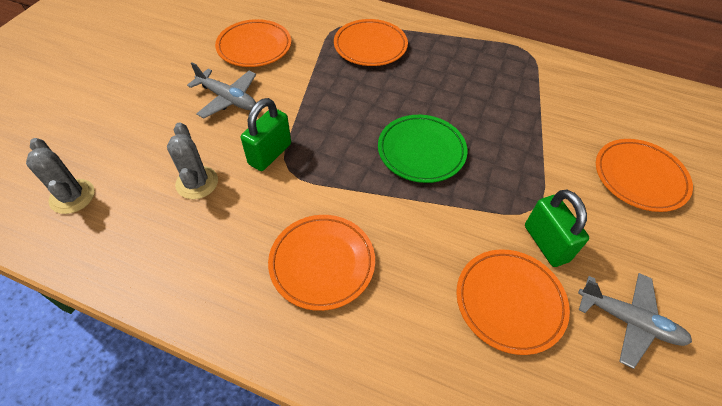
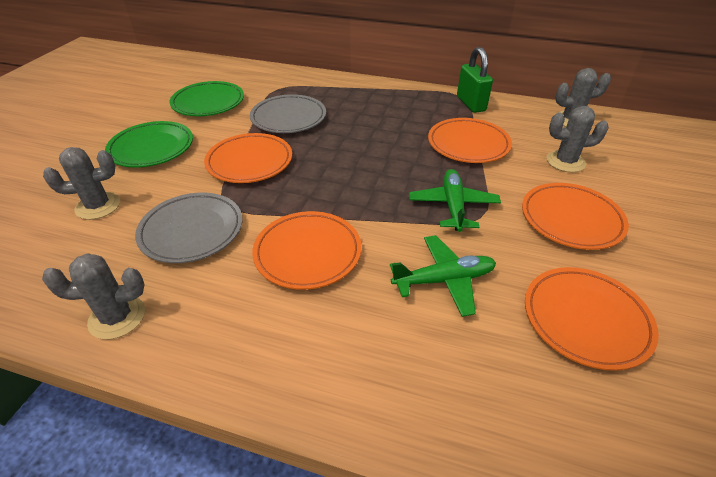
green padlock: 2 -> 1
green plane: 0 -> 2
green plate: 1 -> 2
grey cactus: 2 -> 4
grey plane: 2 -> 0
grey plate: 0 -> 2

